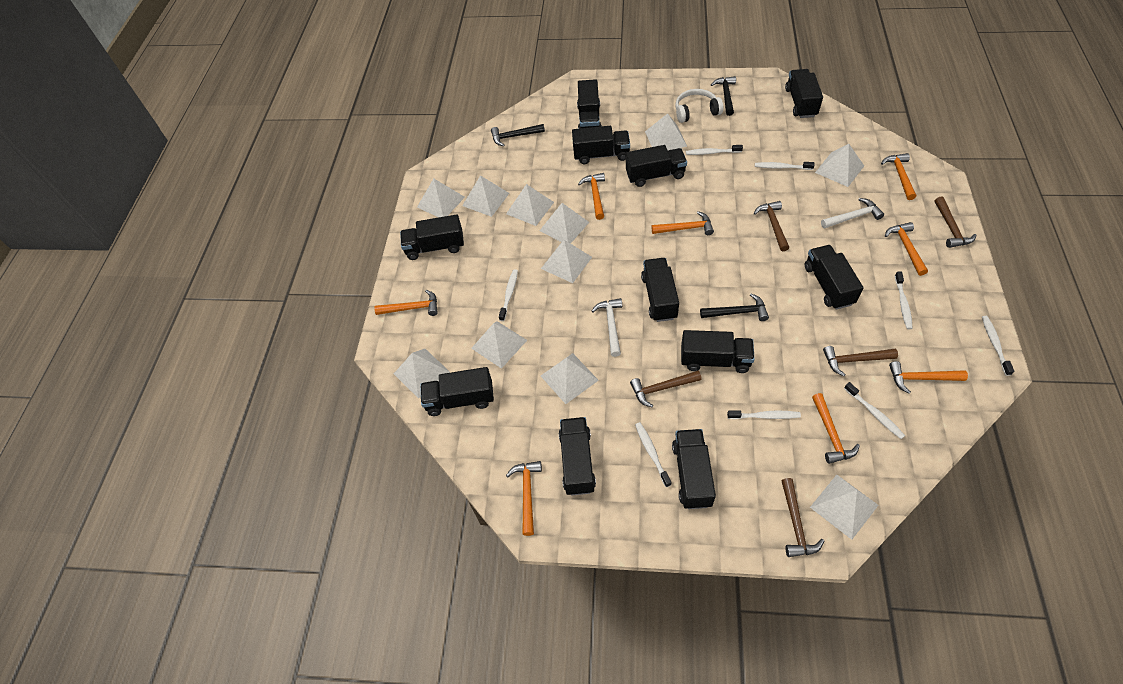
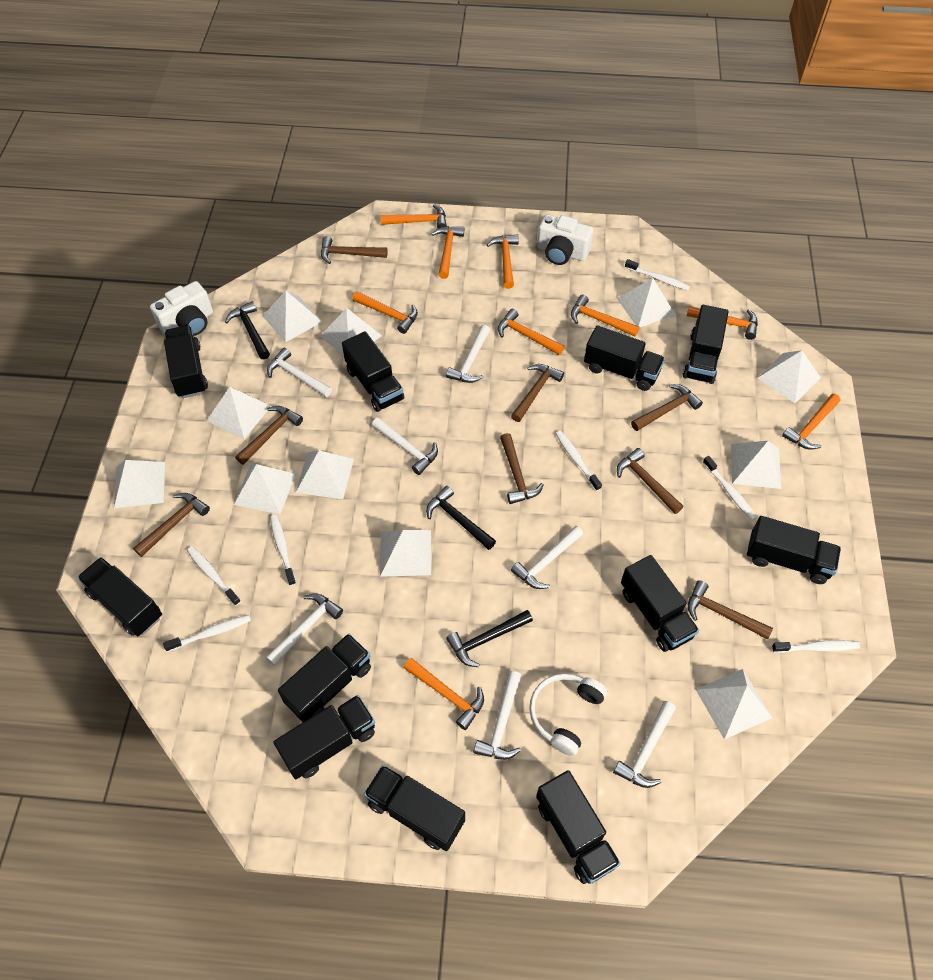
brown hammer: 5 -> 8
orange hammer: 8 -> 9
white camera: 0 -> 2
white hammer: 2 -> 7
white toothbrush: 8 -> 7

